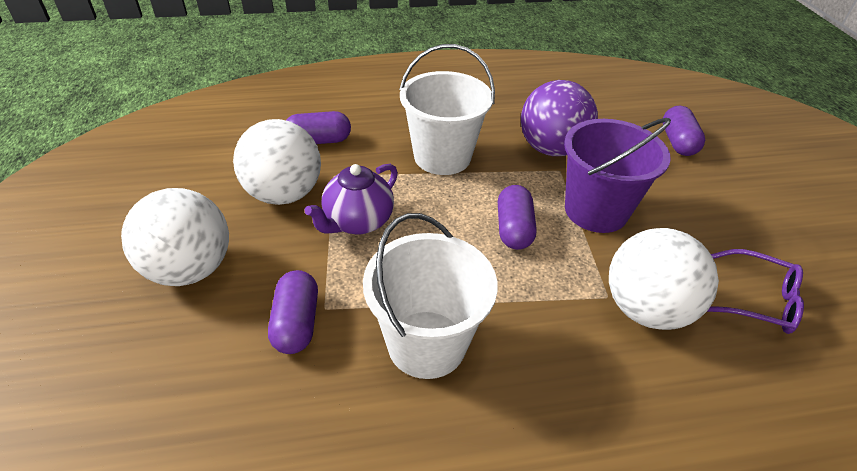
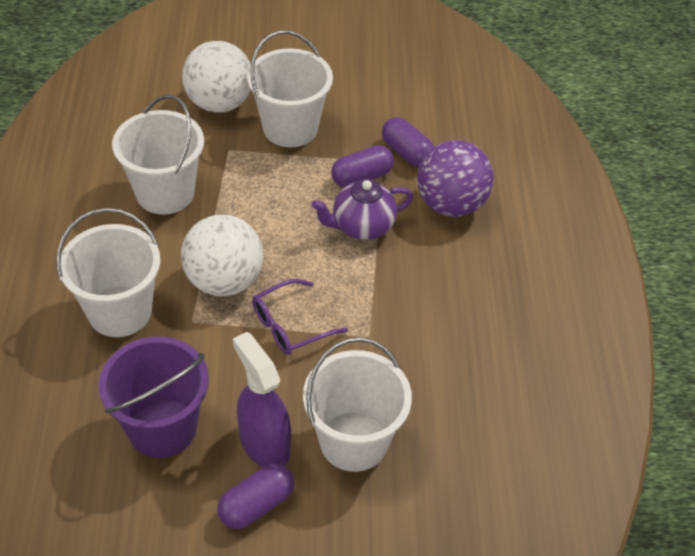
purple capsule: 4 -> 3
purple spray bottle: 0 -> 1
white ball: 3 -> 2
white bucket: 2 -> 4

